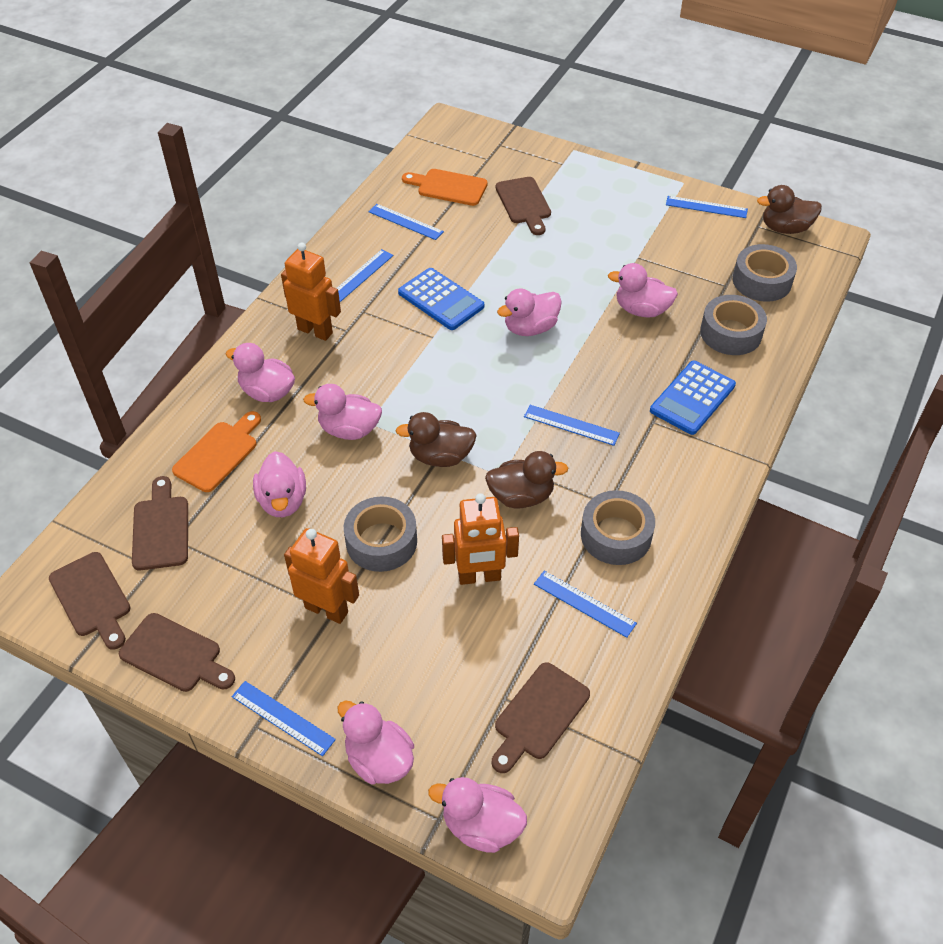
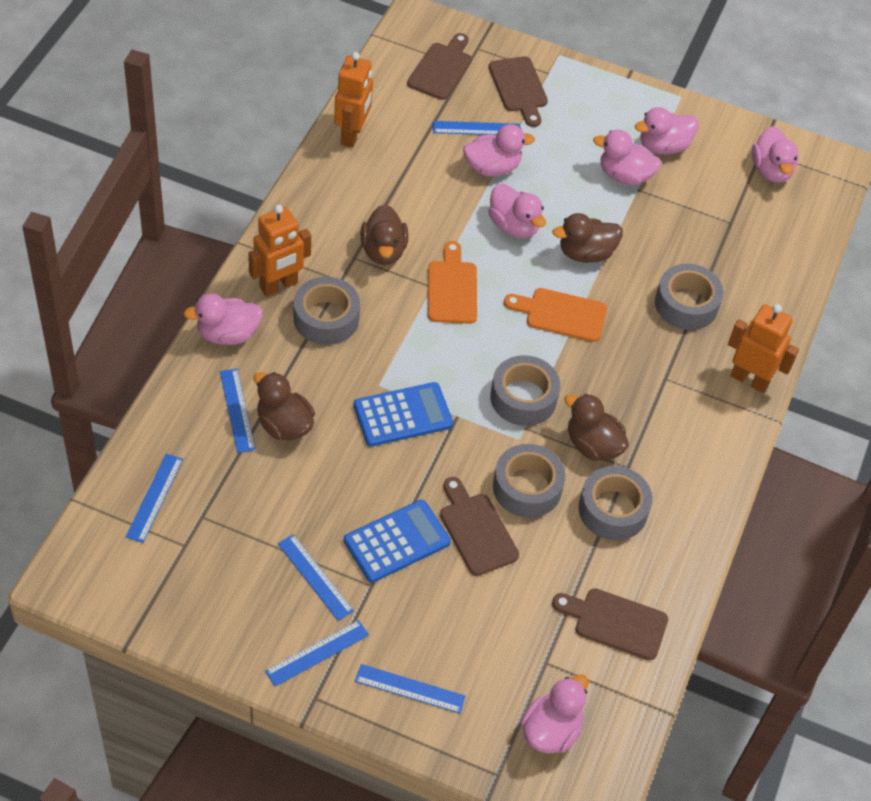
brown cutting board: 5 -> 4
brown duck: 3 -> 4
grey tape: 4 -> 5

